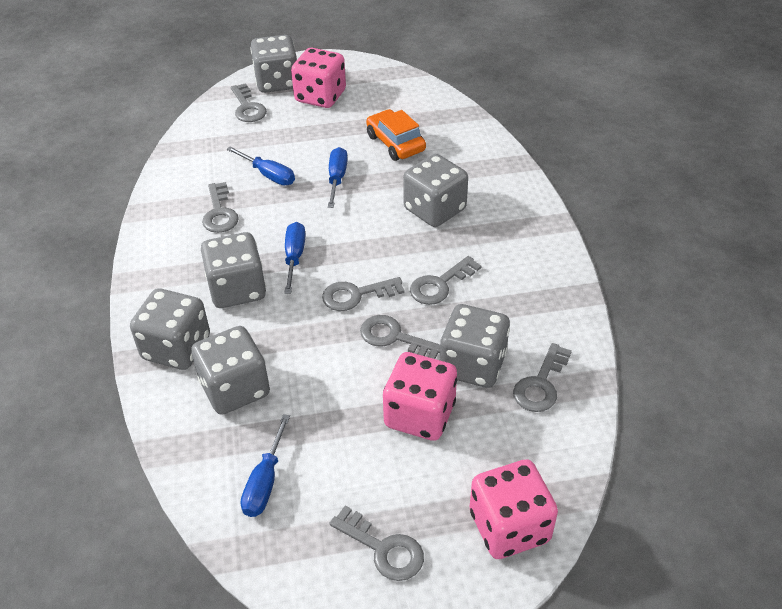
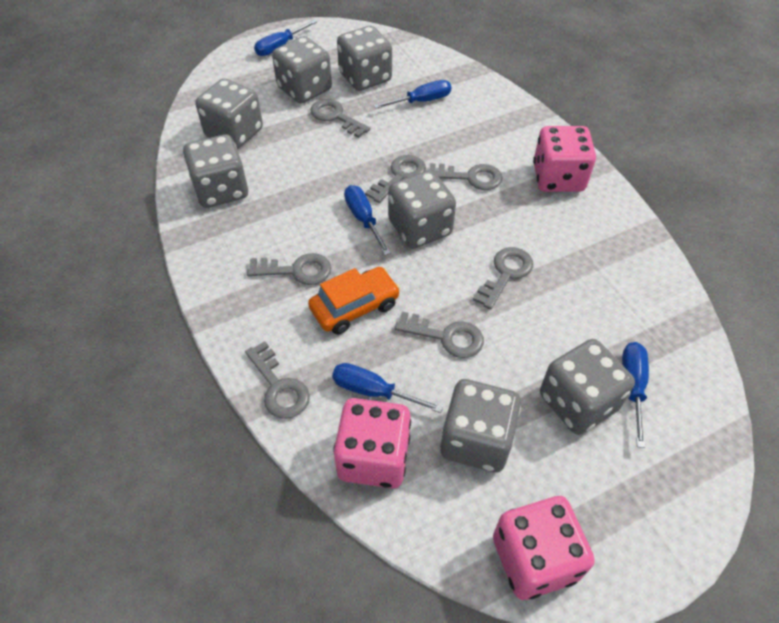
blue screwdriver: 4 -> 5
grey dice: 6 -> 7

